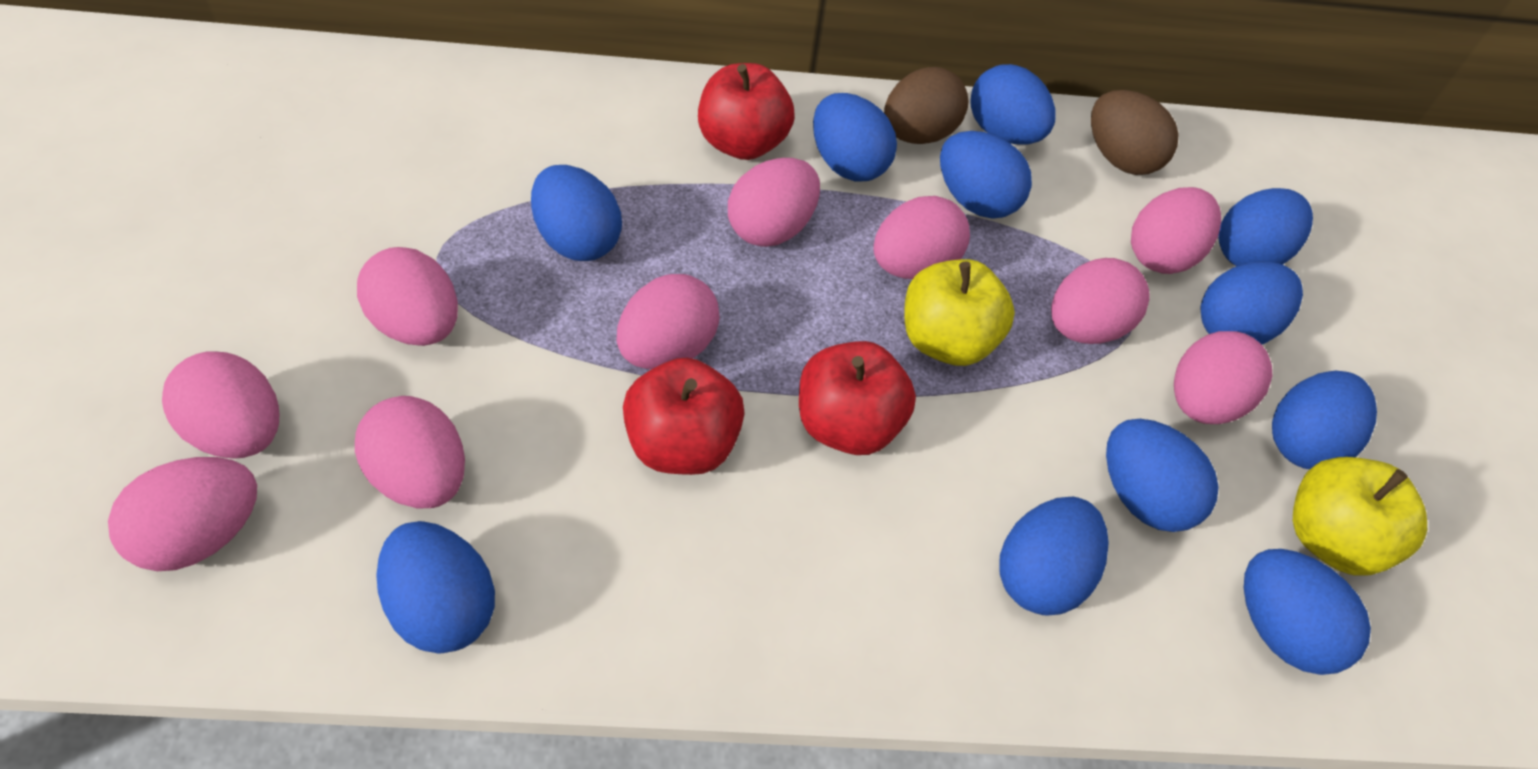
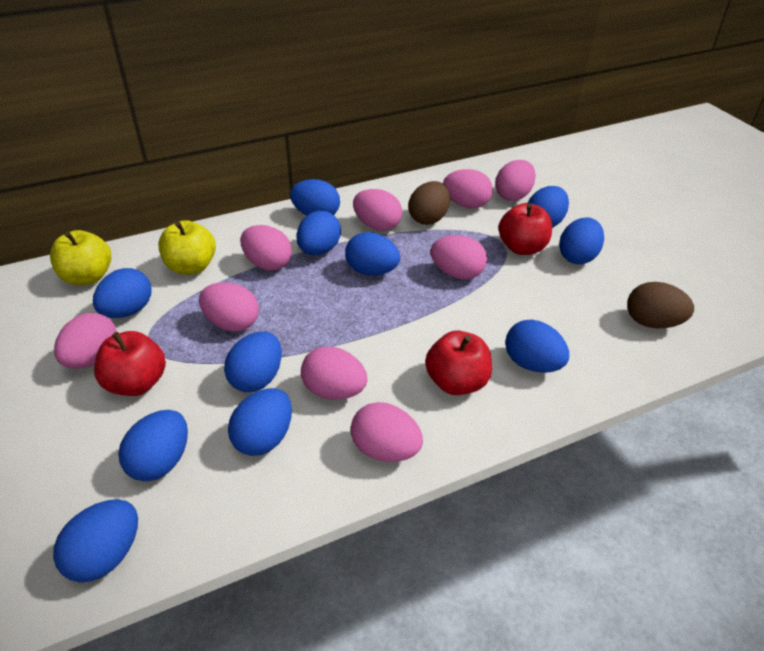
pink egg: 10 -> 9

